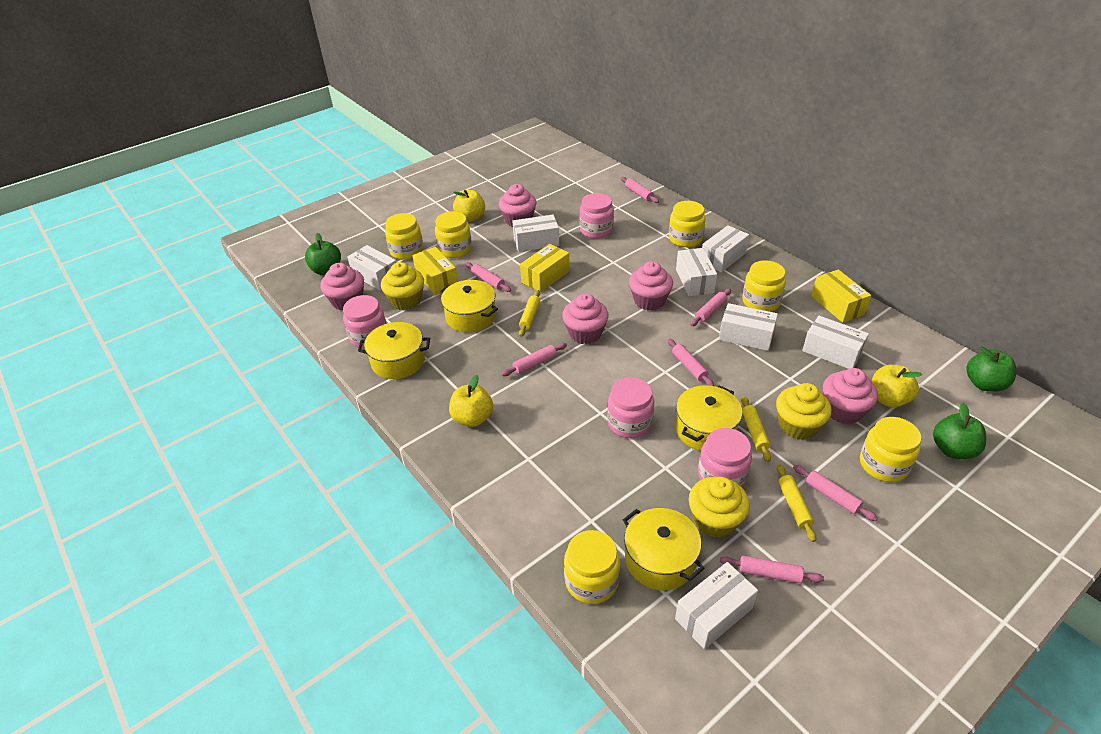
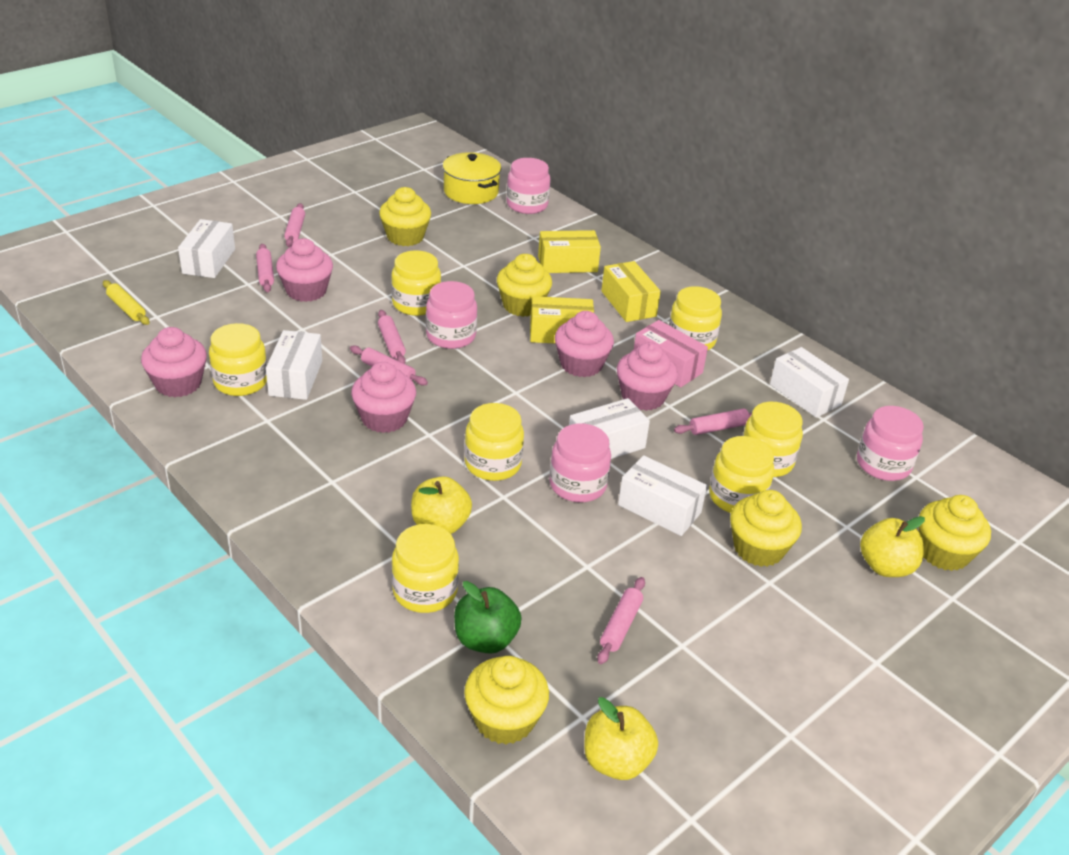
green apple: 3 -> 1
pink box: 0 -> 1
pink rolling pin: 7 -> 6
white box: 7 -> 5
yellow cupcake: 3 -> 5
yellow jar: 6 -> 7
yellow pot: 4 -> 1
yellow rolling pin: 3 -> 1

